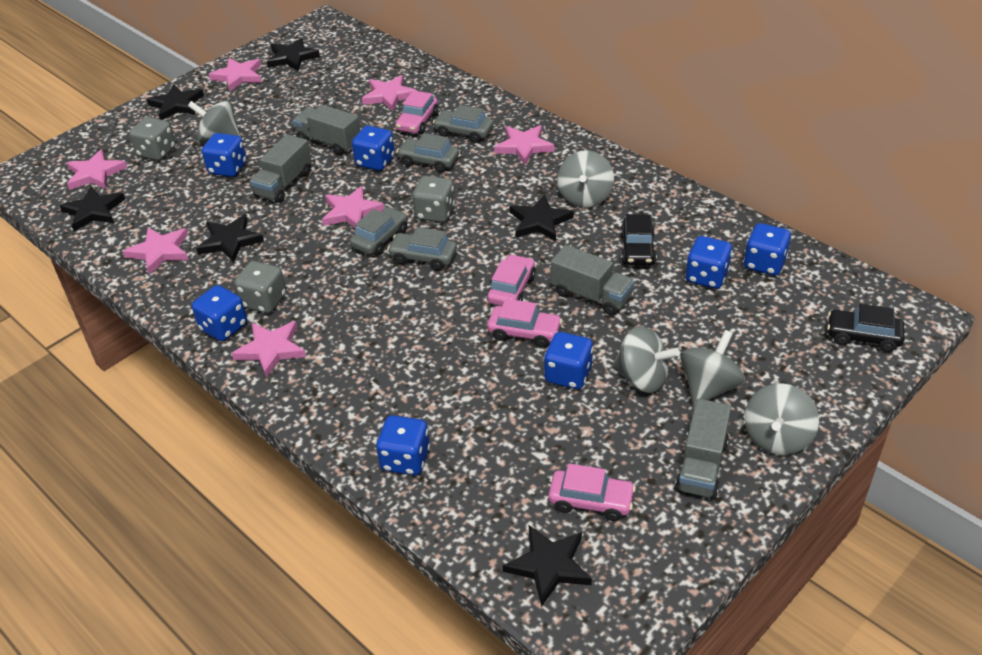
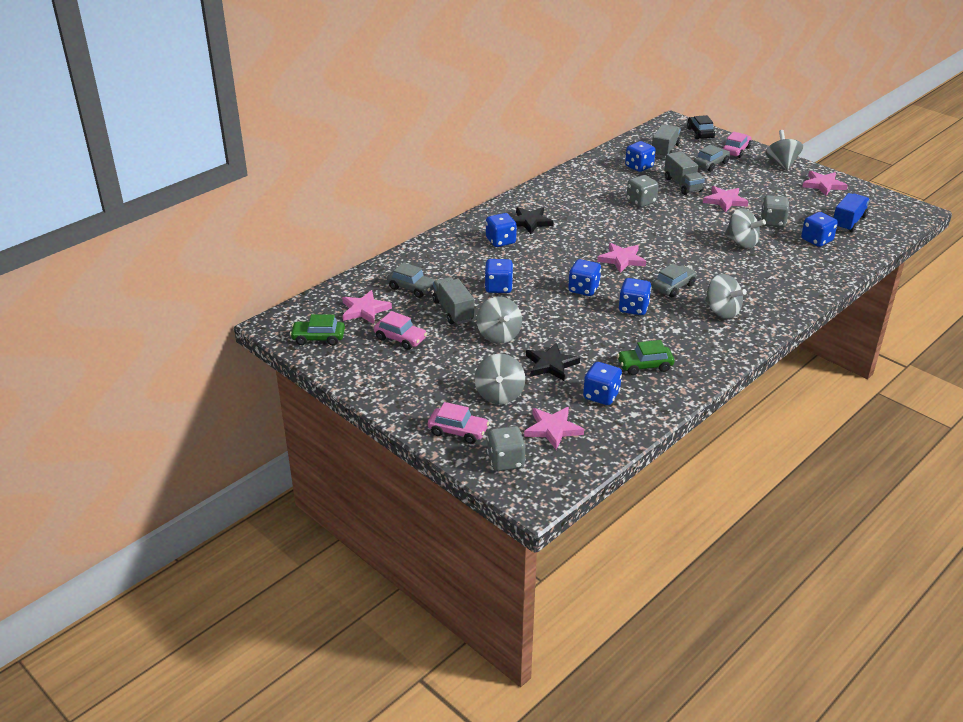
black car: 2 -> 1
black star: 6 -> 2
blue truck: 0 -> 1
green car: 0 -> 2
grey car: 4 -> 3
grey truck: 4 -> 3
pink car: 4 -> 3
pink star: 7 -> 5

